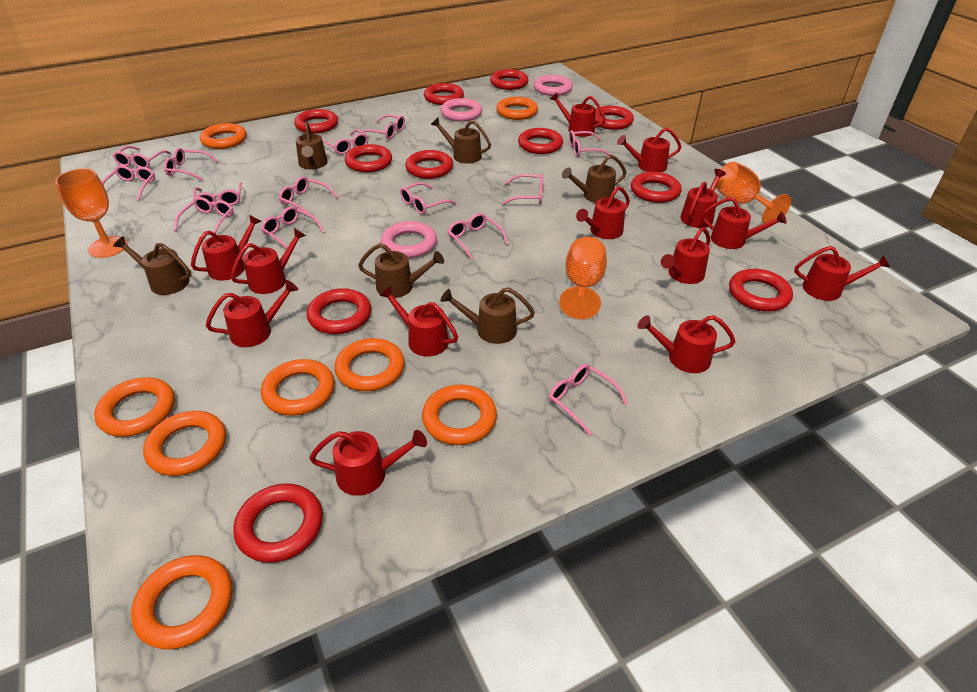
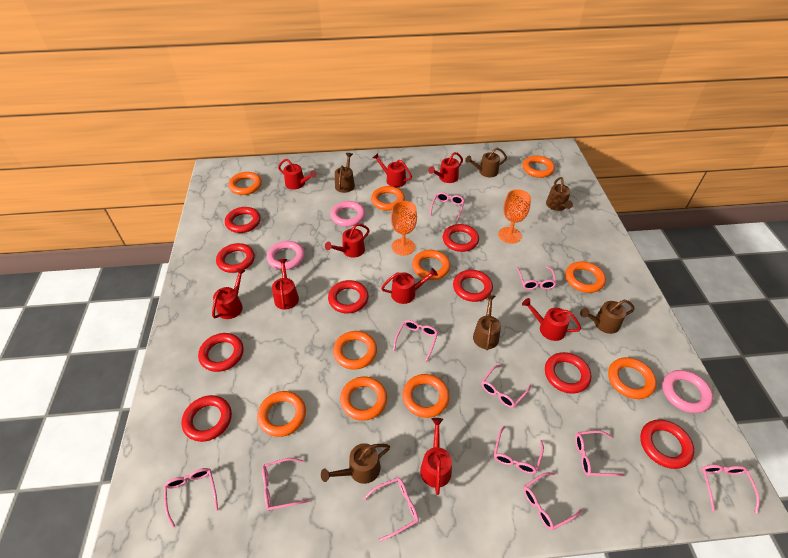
orange goblet: 3 -> 2
orange ring: 8 -> 10
pink glasses: 14 -> 11
red ring: 11 -> 9
red watering can: 13 -> 9

